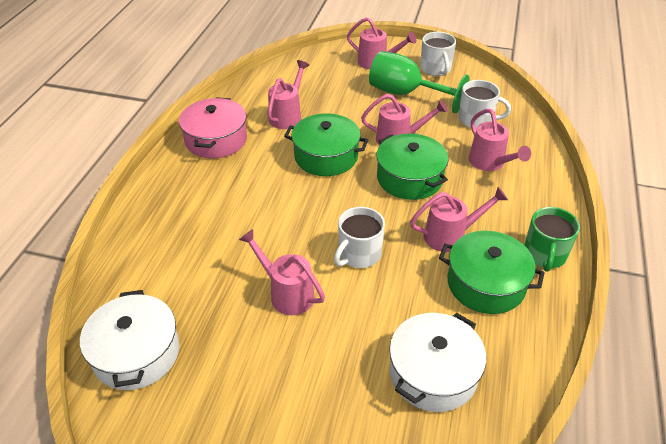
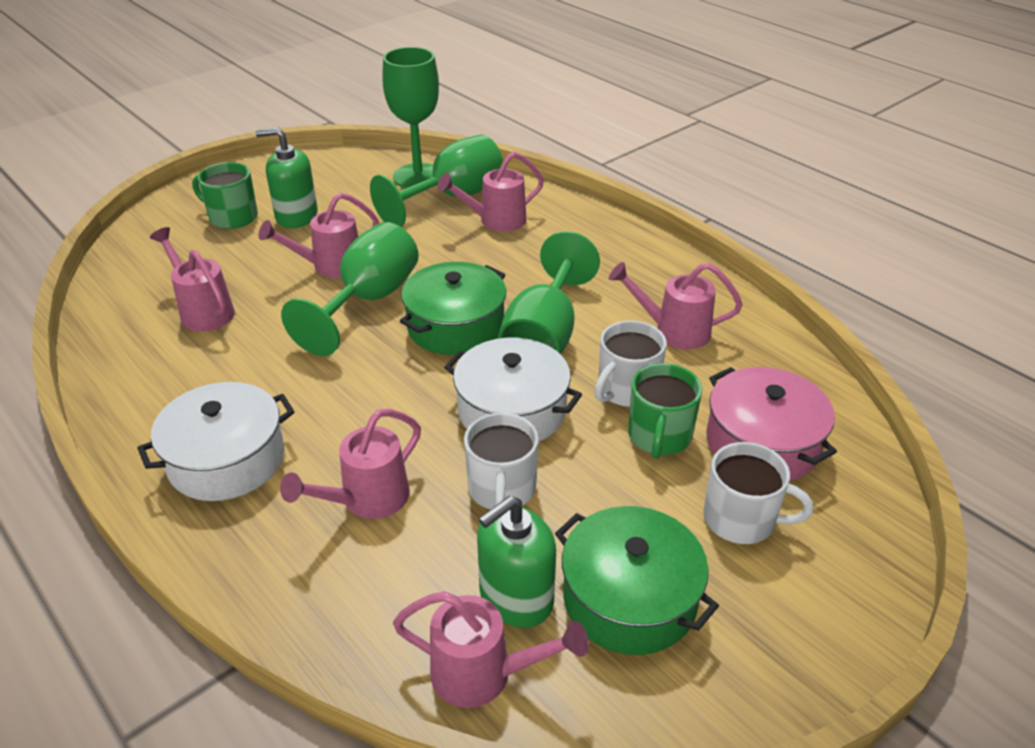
green goblet: 1 -> 4
green mug: 1 -> 2
green pot: 3 -> 2
green soap dispenser: 0 -> 2

